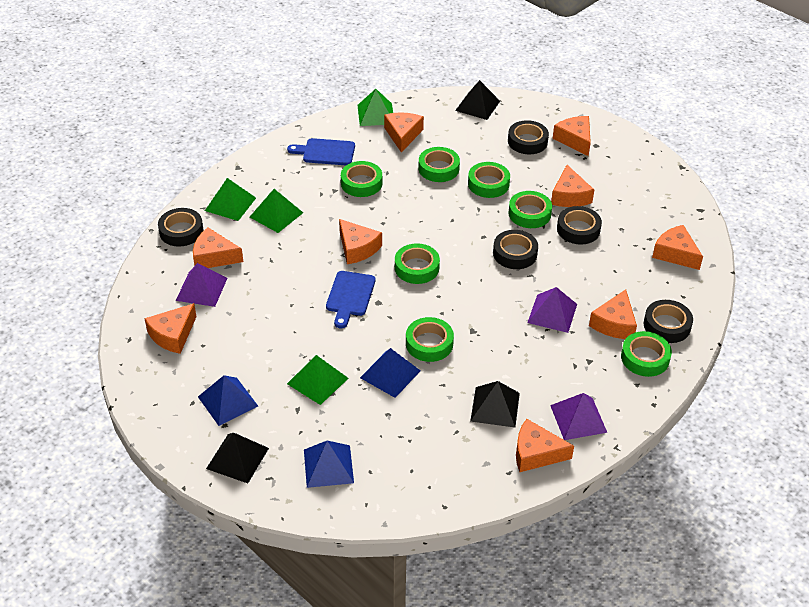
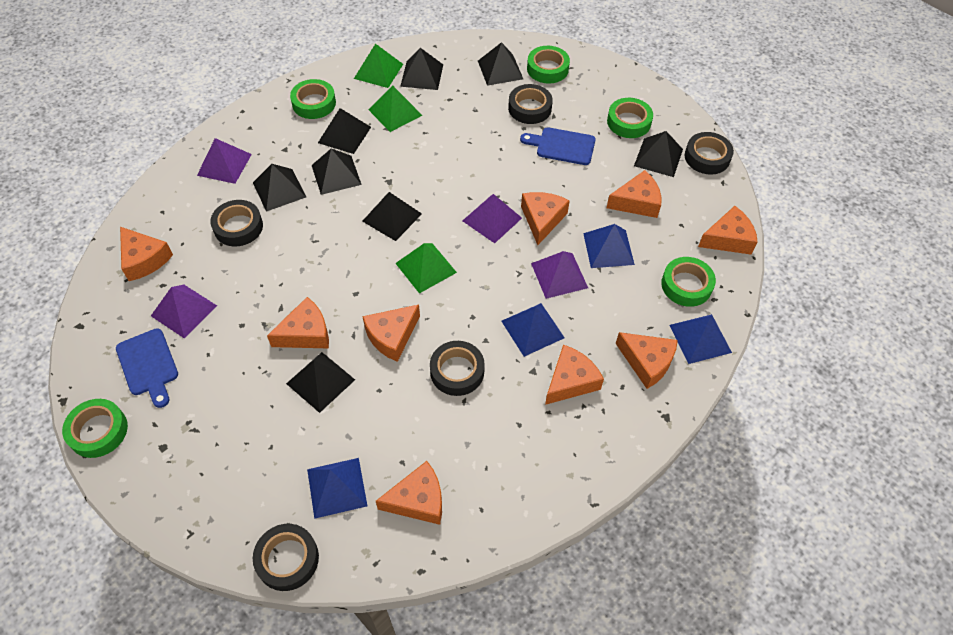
black pyramid: 3 -> 8
blue pyramid: 3 -> 4
green pyramid: 4 -> 3
green tape: 7 -> 5
purple pyramid: 3 -> 4

